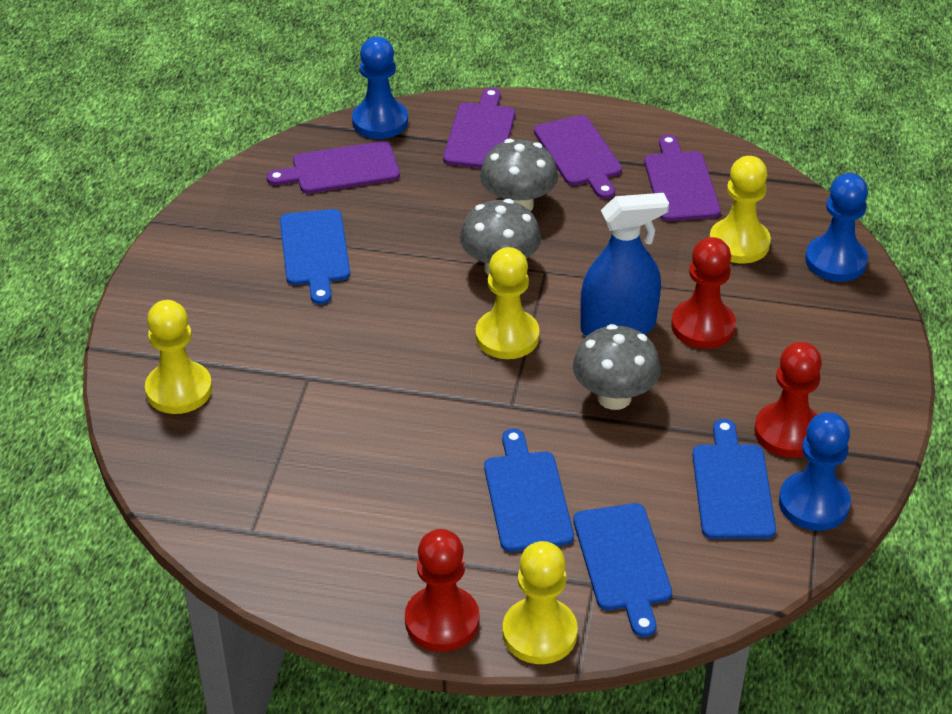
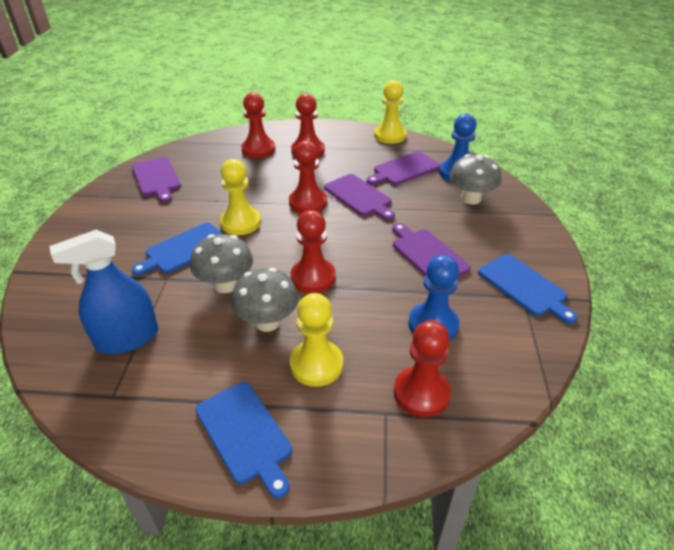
blue cutting board: 4 -> 3
blue pawn: 3 -> 2
red pawn: 3 -> 5
yellow pawn: 4 -> 3

